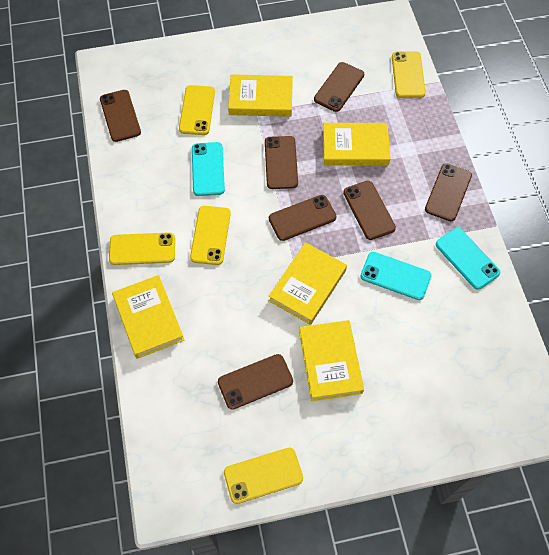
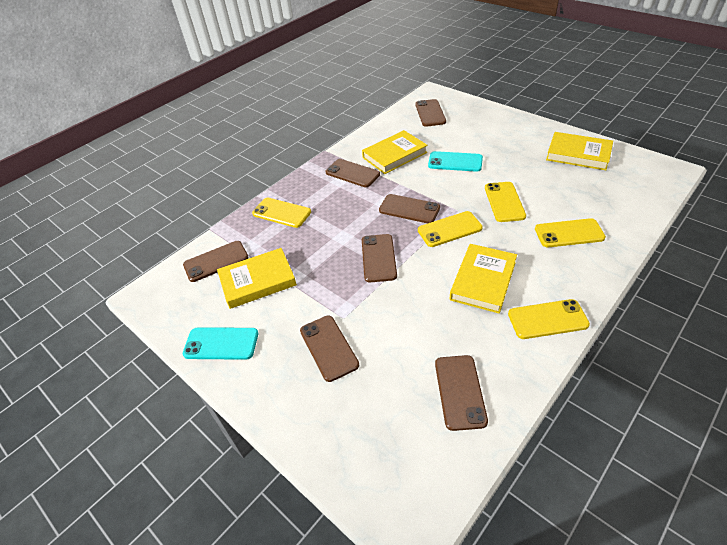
turquoise phone: 3 -> 2
yellow book: 5 -> 4

